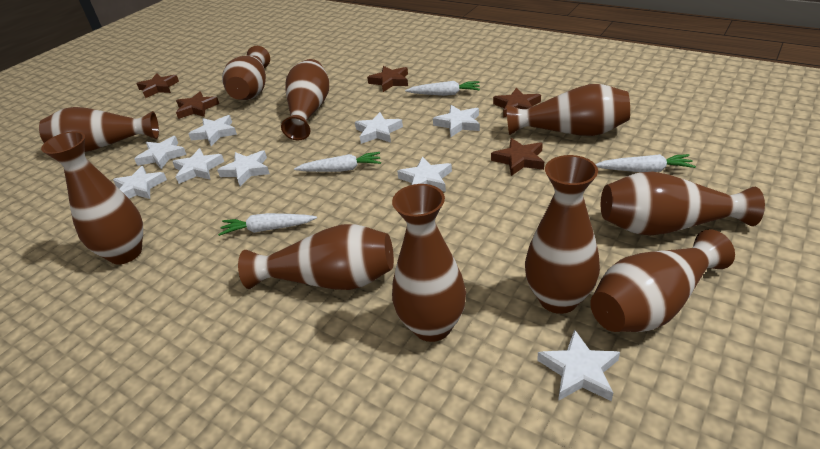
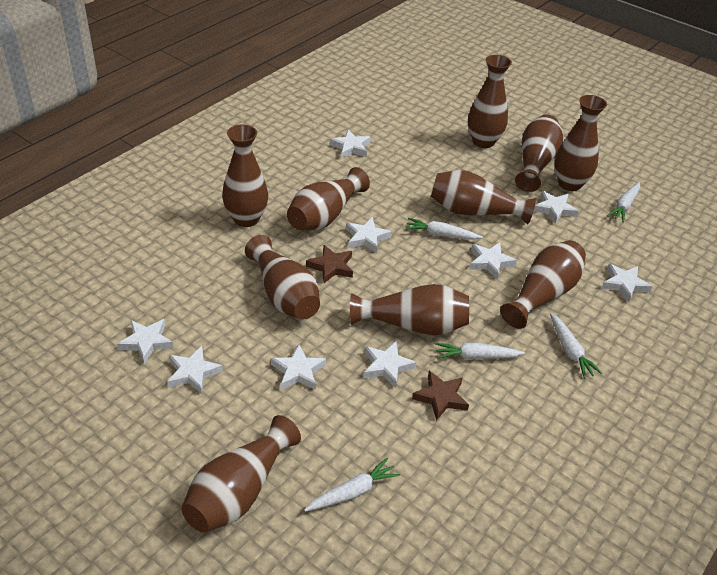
brown star: 5 -> 2
white carrot: 4 -> 5

